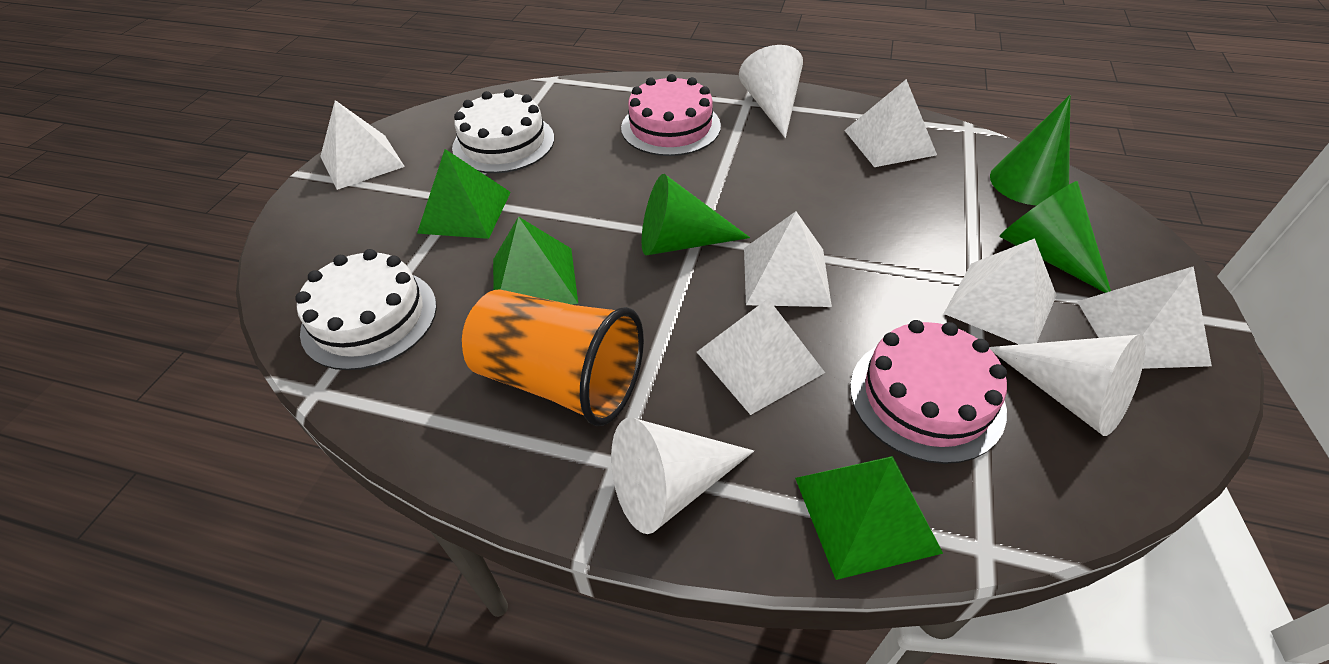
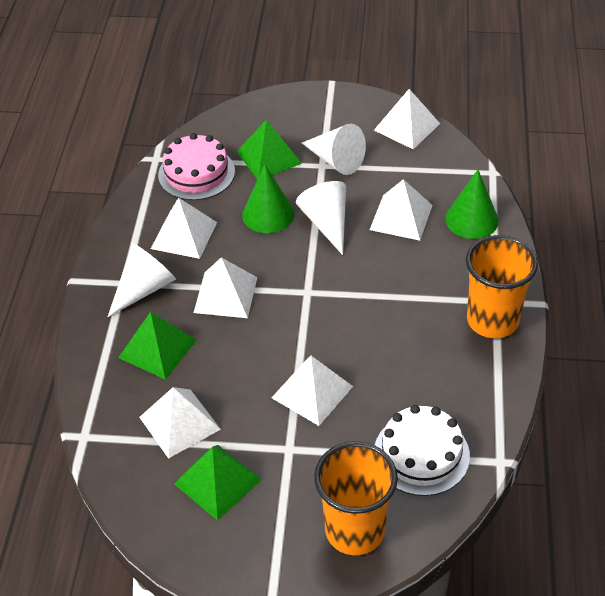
green cone: 3 -> 2
orange cup: 1 -> 2
pink cake: 2 -> 1
white cake: 2 -> 1

